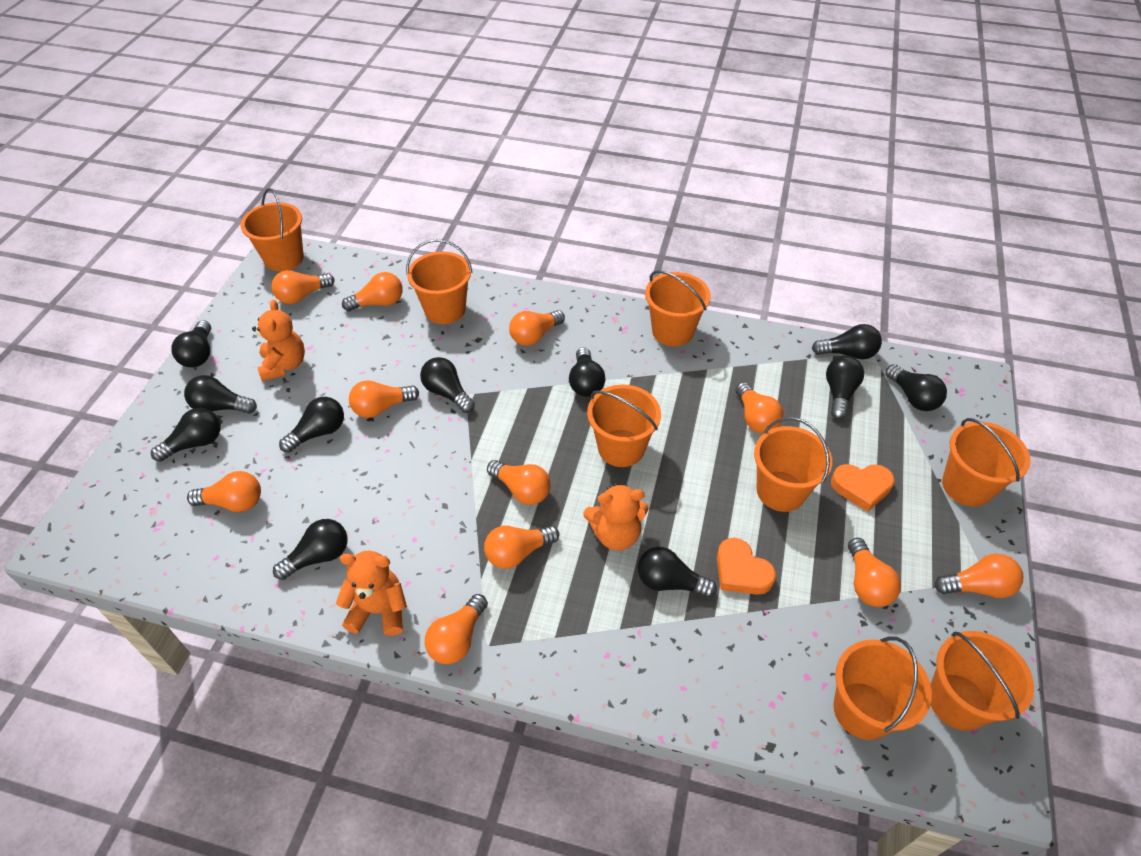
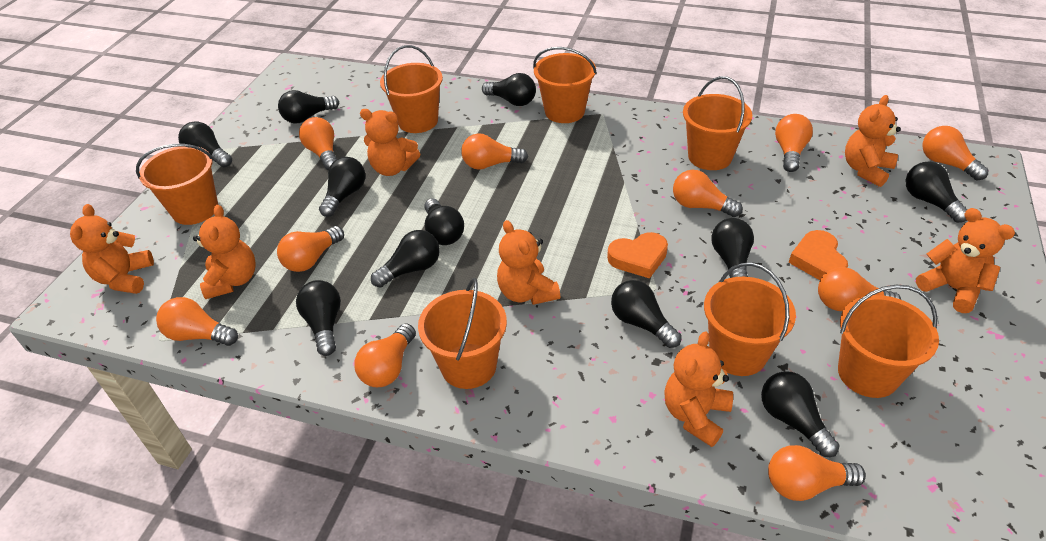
orange bucket: 8 -> 7
orange light bulb: 11 -> 10
orange teddy bear: 3 -> 7

